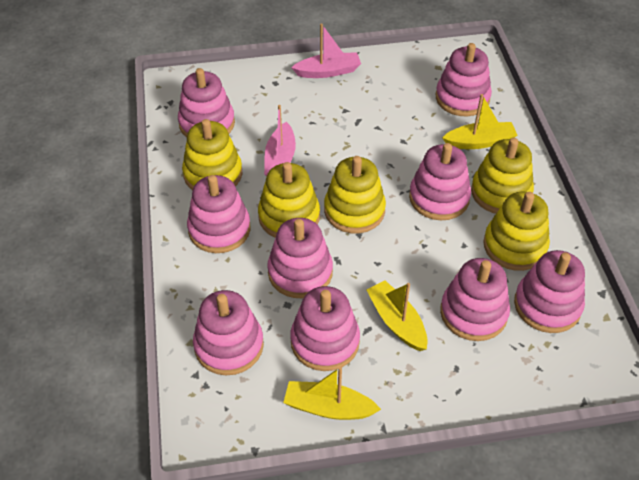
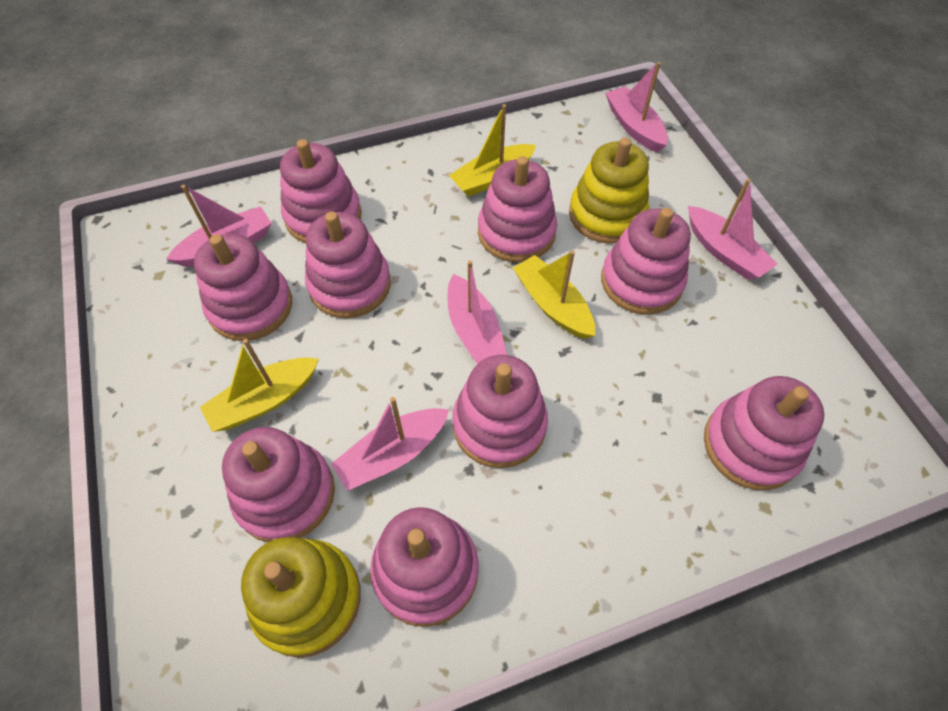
pink boat: 2 -> 5
yellow stacking toy: 5 -> 2

